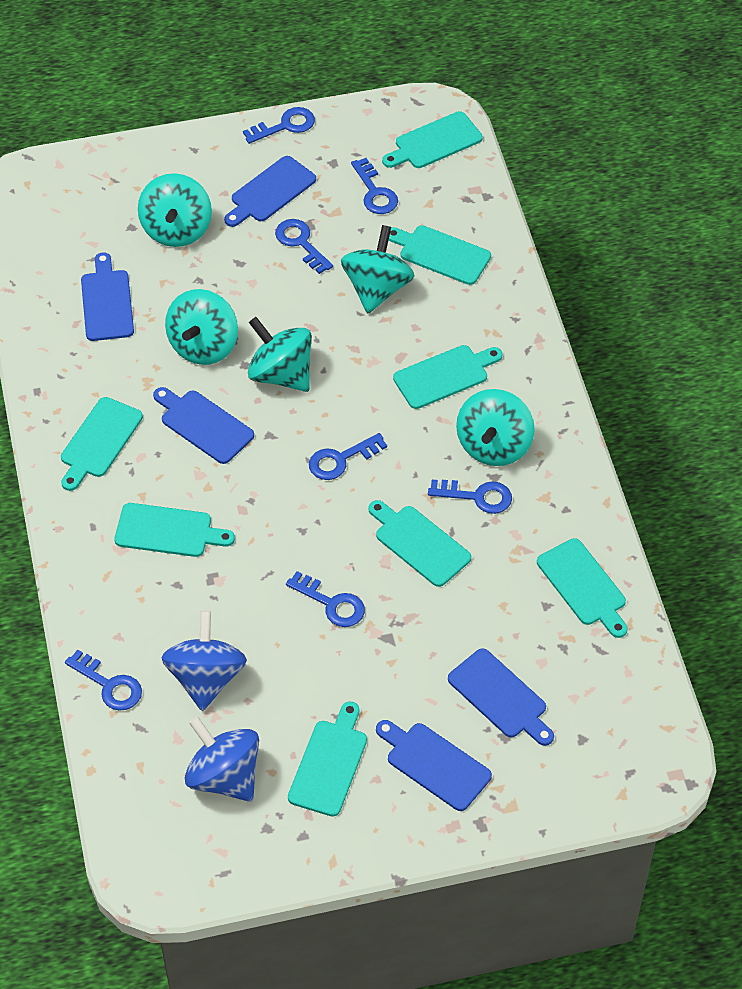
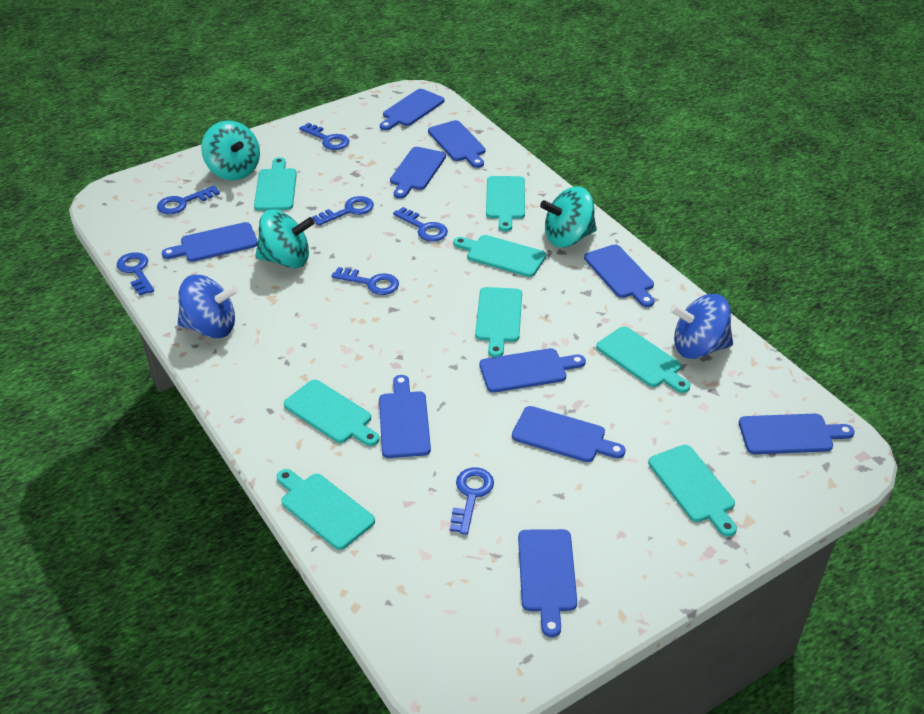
blue cutting board: 5 -> 10
turquoise spinning top: 5 -> 3

